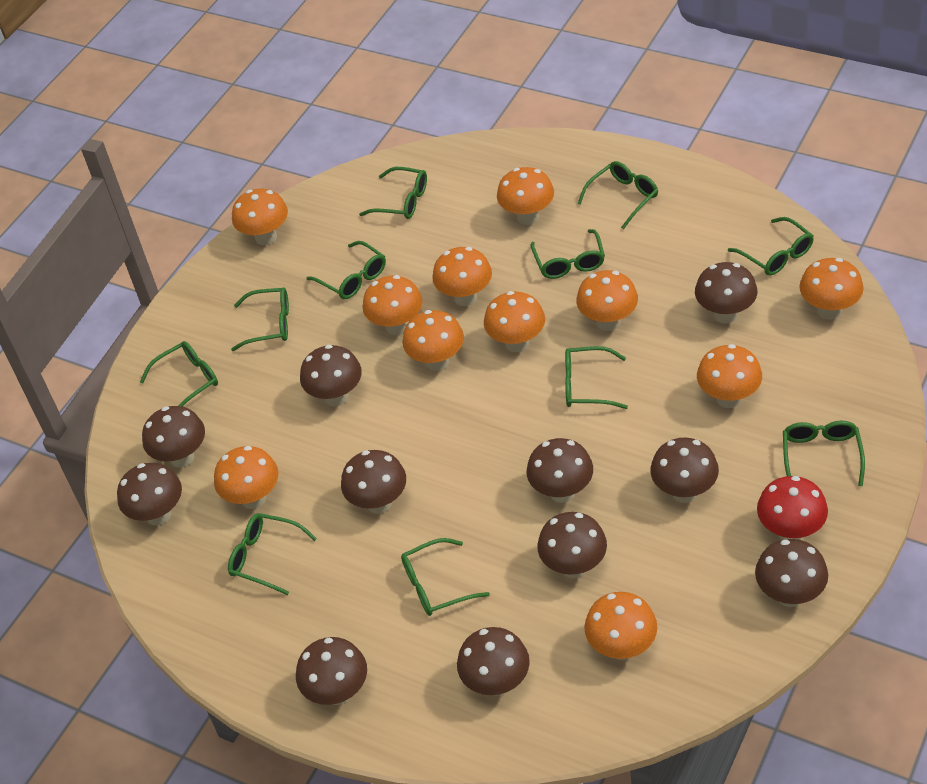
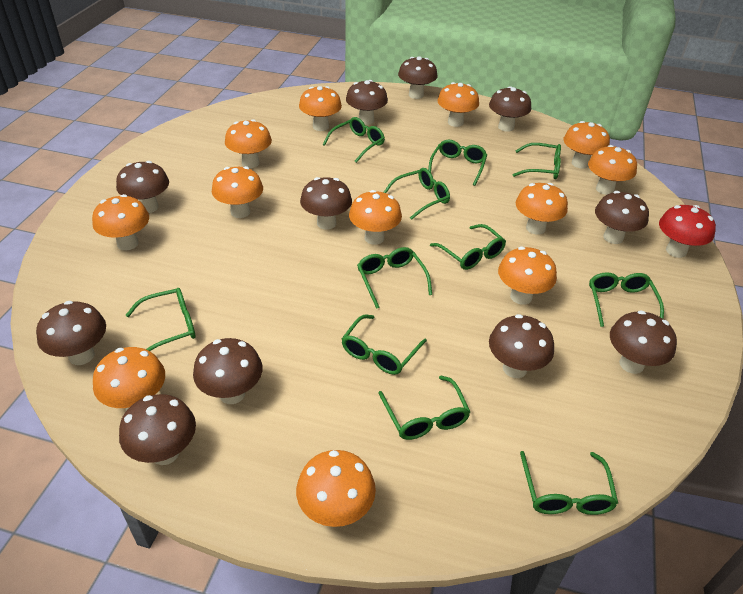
orange mushroom: 11 -> 12

